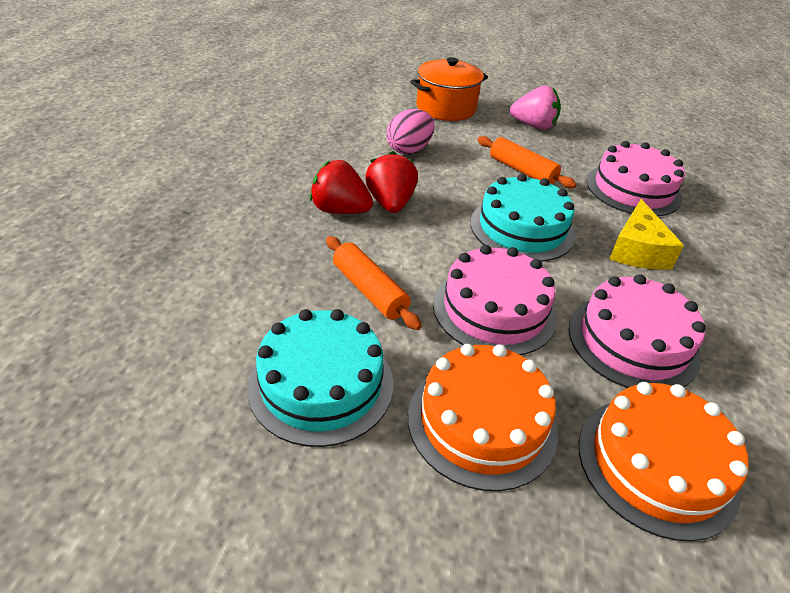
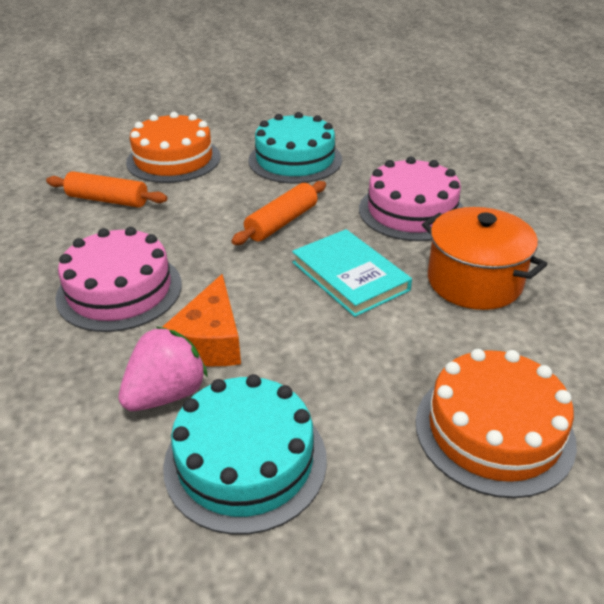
orange cheese: 0 -> 1
pink cake: 3 -> 2
pink egg: 1 -> 0
red strawberry: 2 -> 0
turquoise book: 0 -> 1
yellow cheese: 1 -> 0

